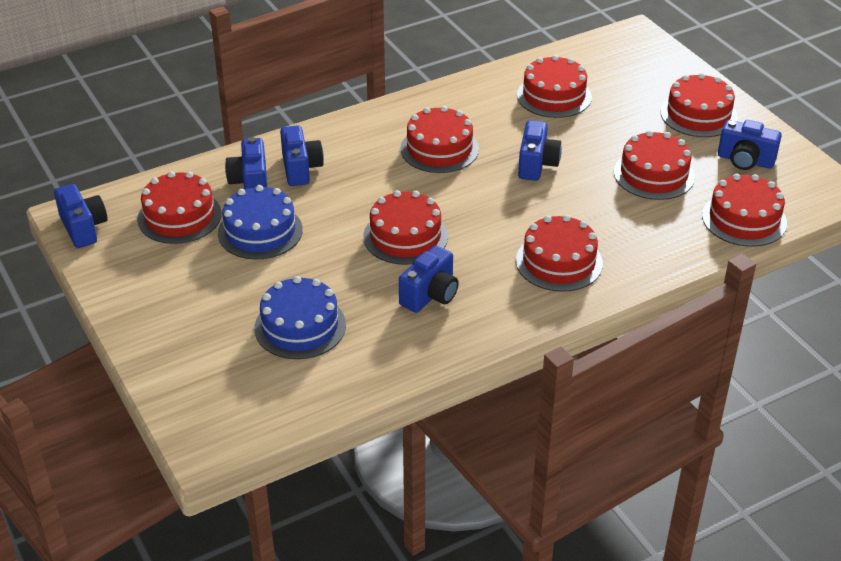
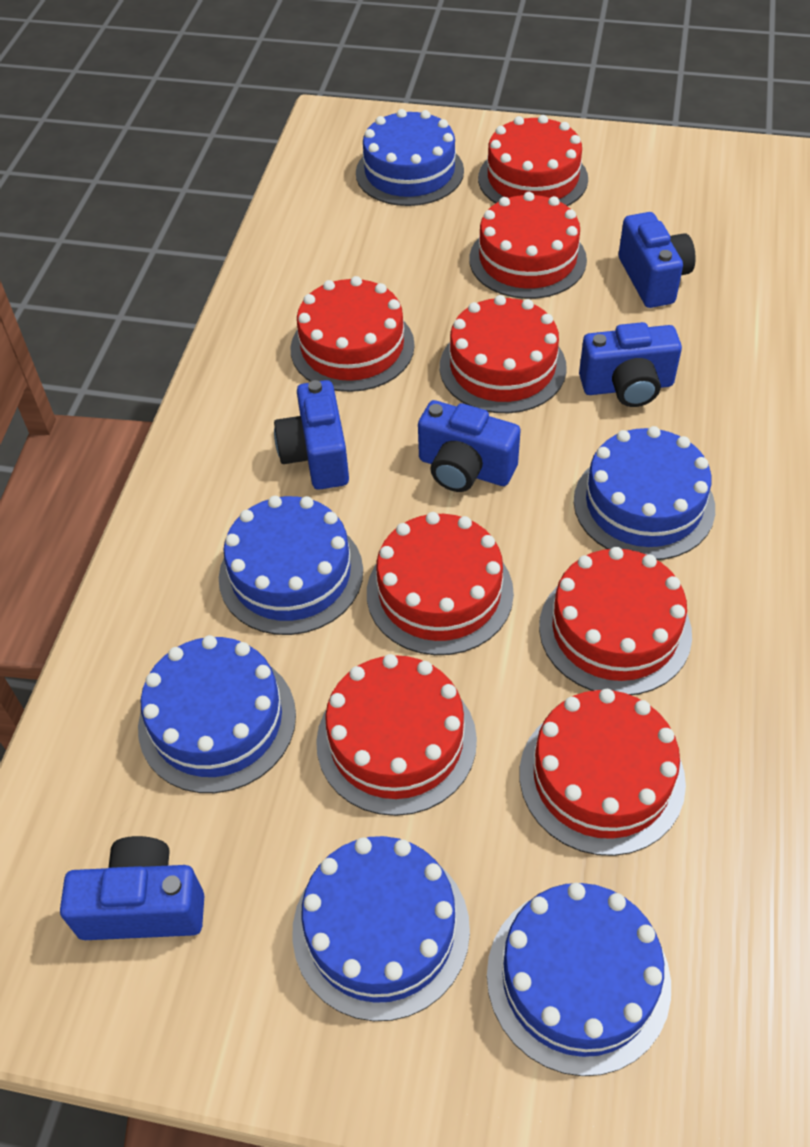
blue cake: 2 -> 6
blue camera: 6 -> 5

